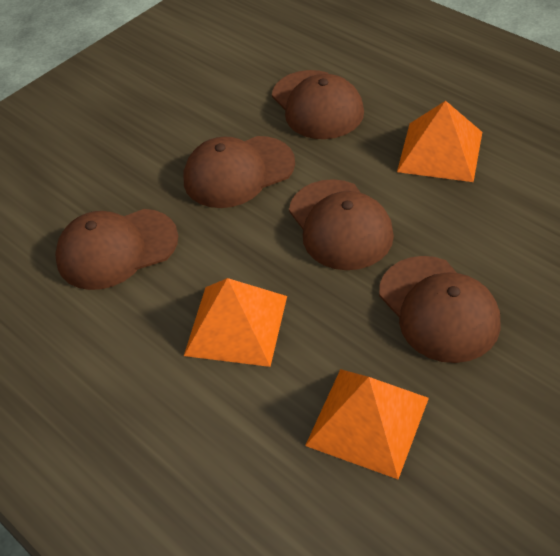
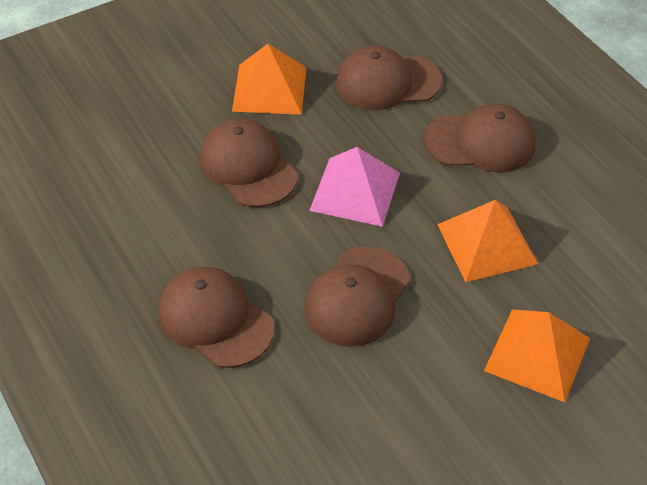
pink pyramid: 0 -> 1

